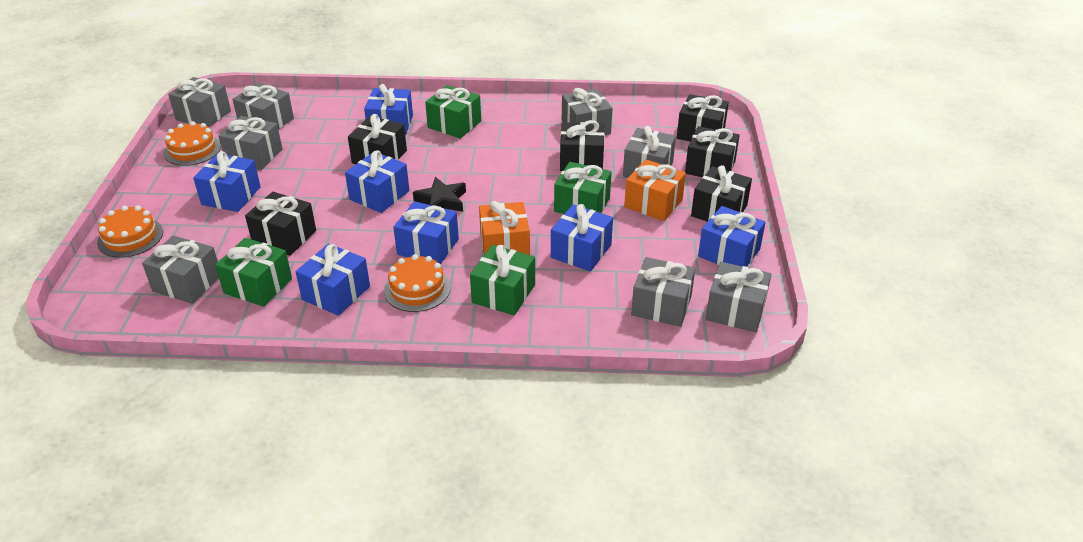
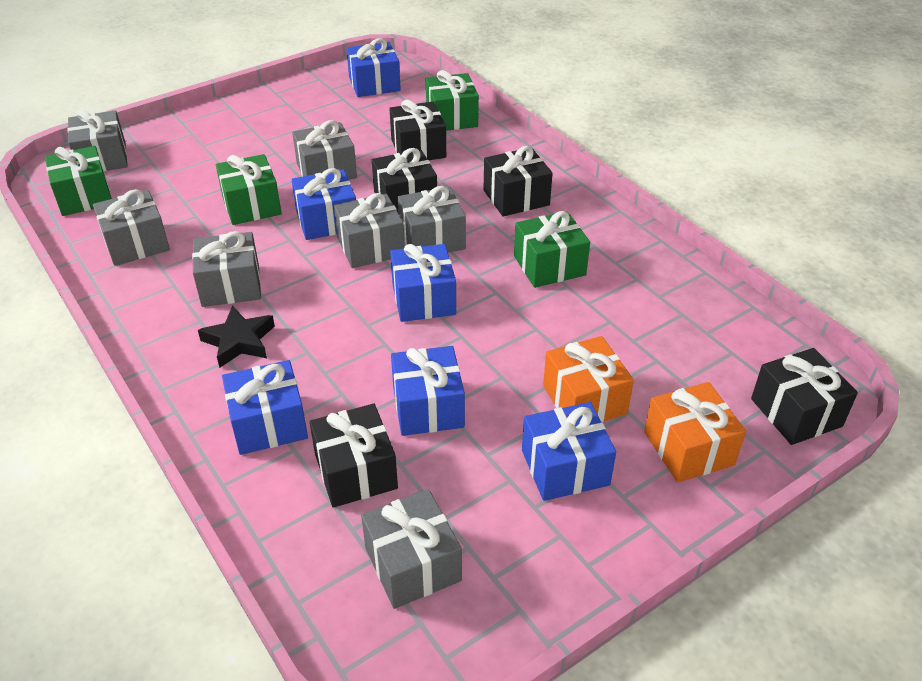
black gift: 6 -> 5
blue gift: 7 -> 6
grey gift: 8 -> 7
orange cake: 3 -> 0

